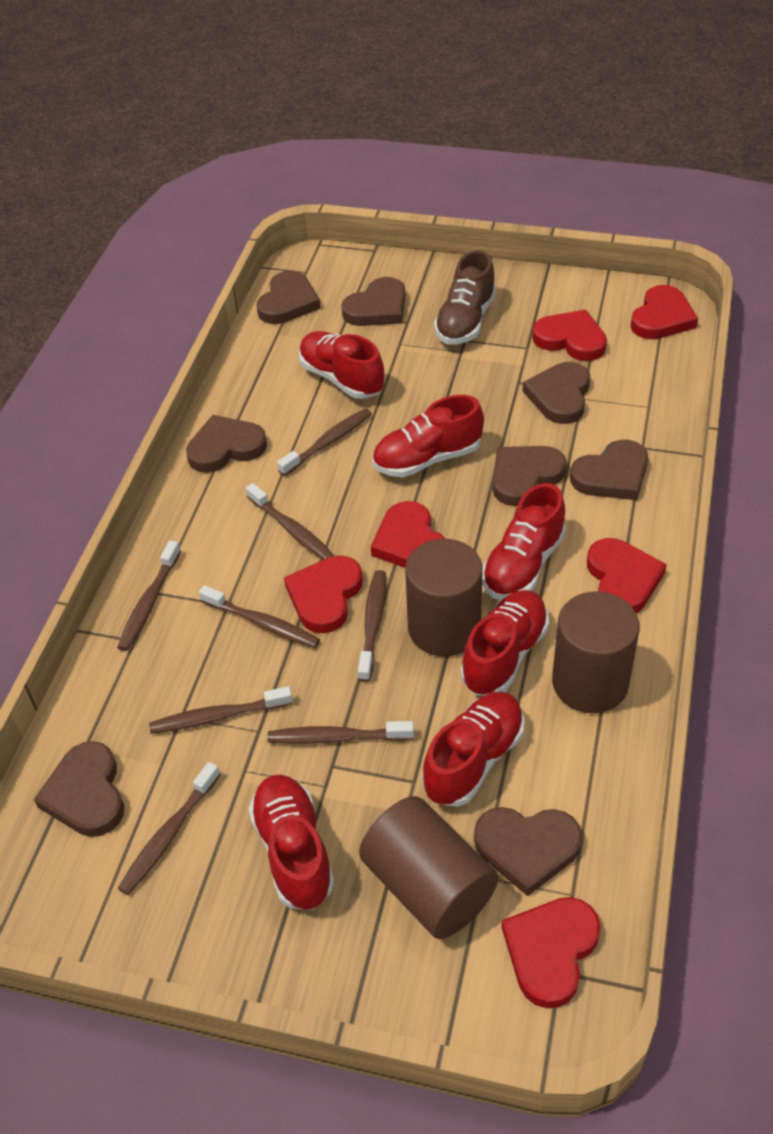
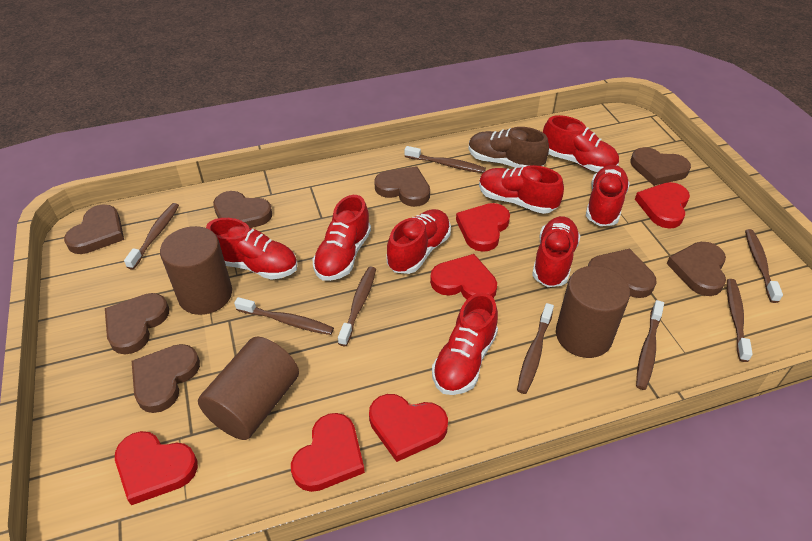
red shoe: 6 -> 8

